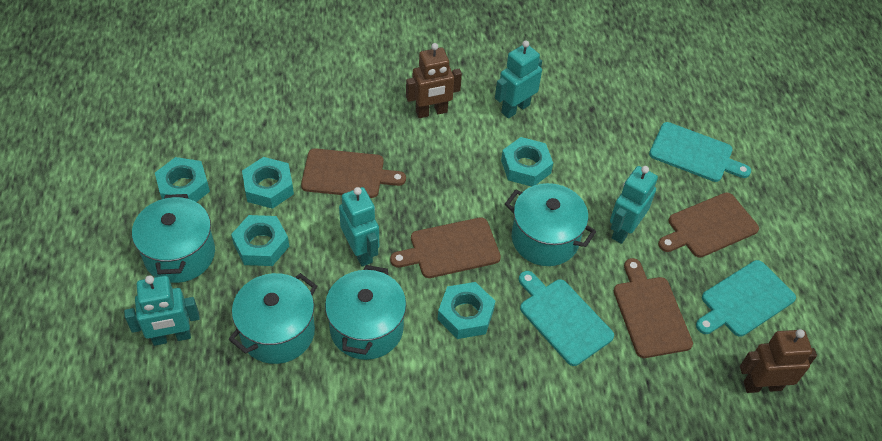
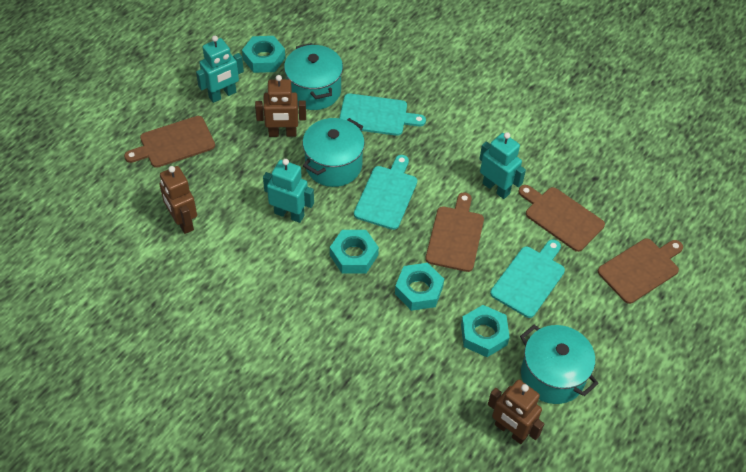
brown robot: 2 -> 3
turquoise nut: 5 -> 4
turquoise pot: 4 -> 3
turquoise robot: 4 -> 3

